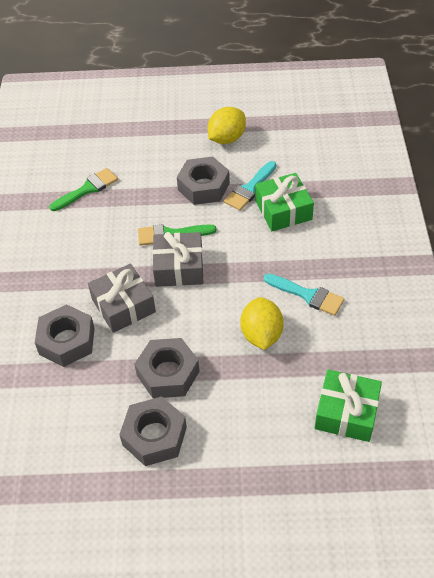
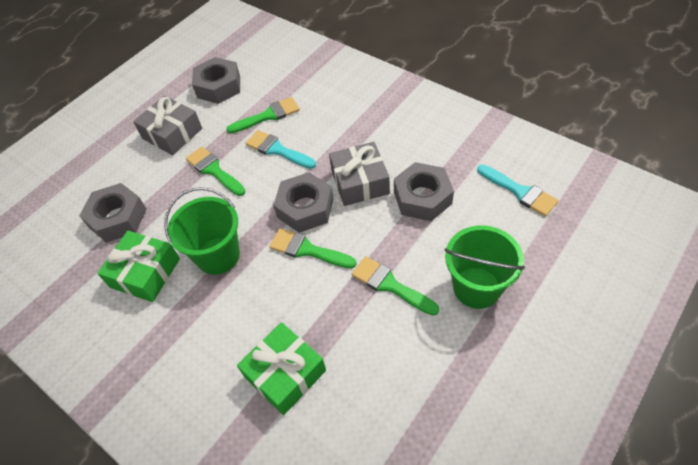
green brush: 2 -> 4
green bucket: 0 -> 2
yellow lemon: 2 -> 0

